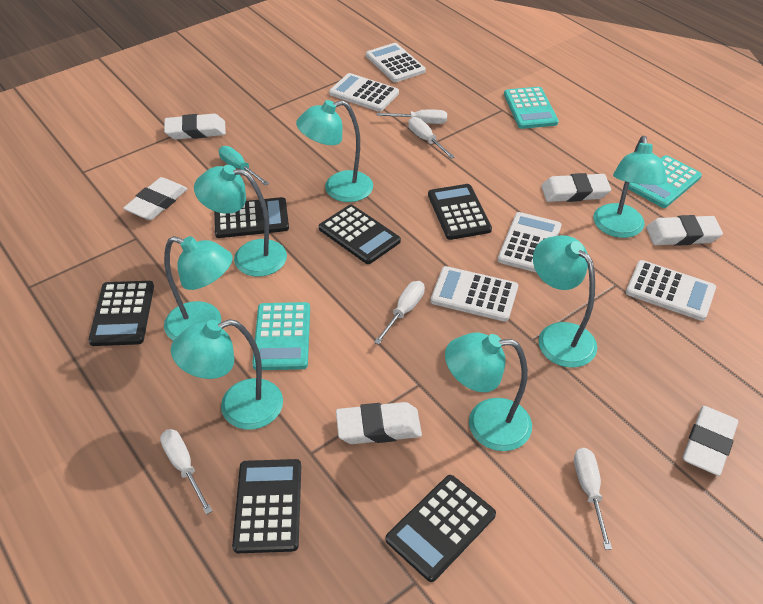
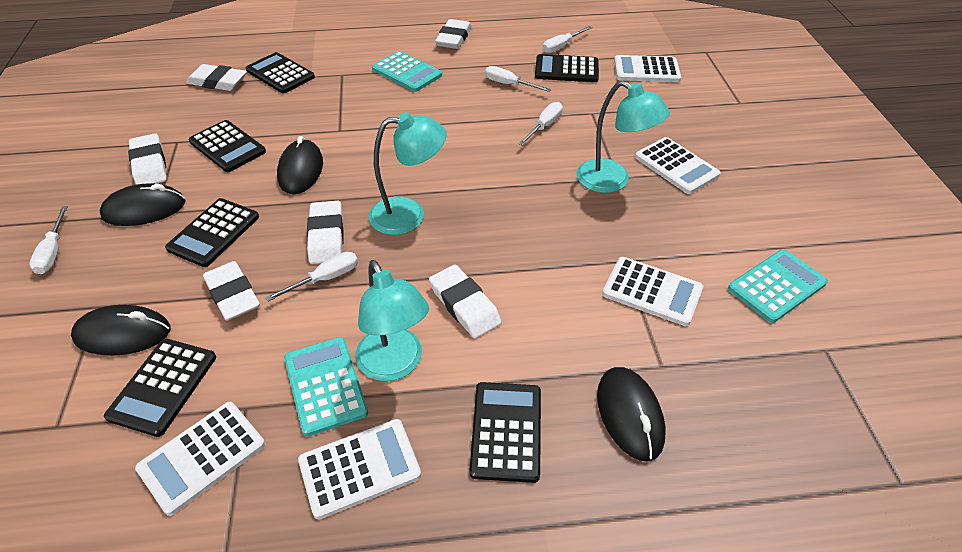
black mouse: 0 -> 4
turquoise lamp: 7 -> 3
turquoise screwdriver: 1 -> 0

